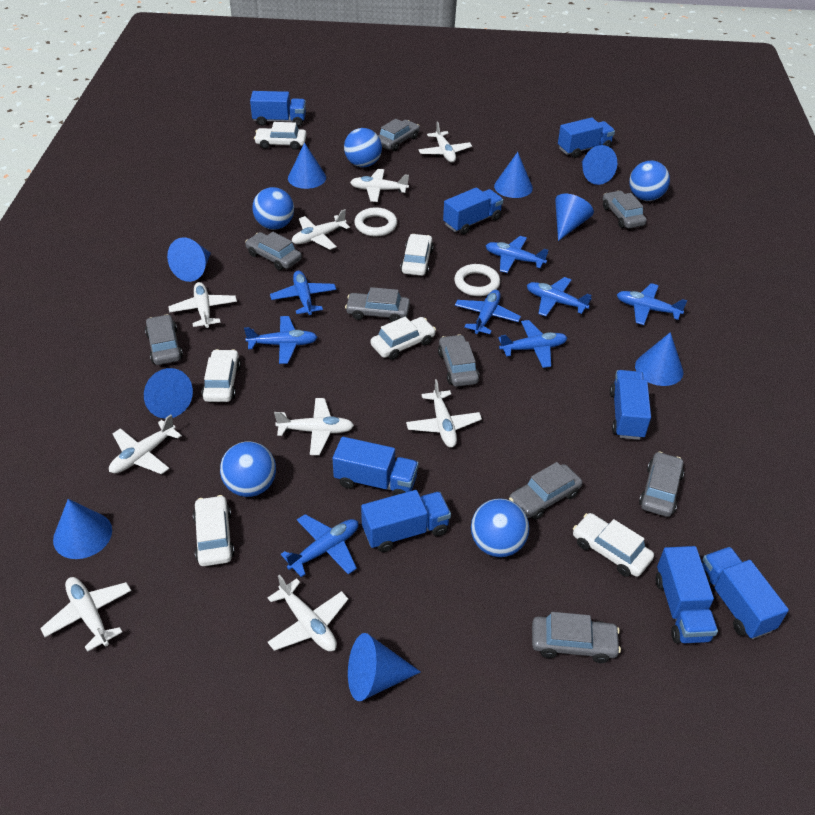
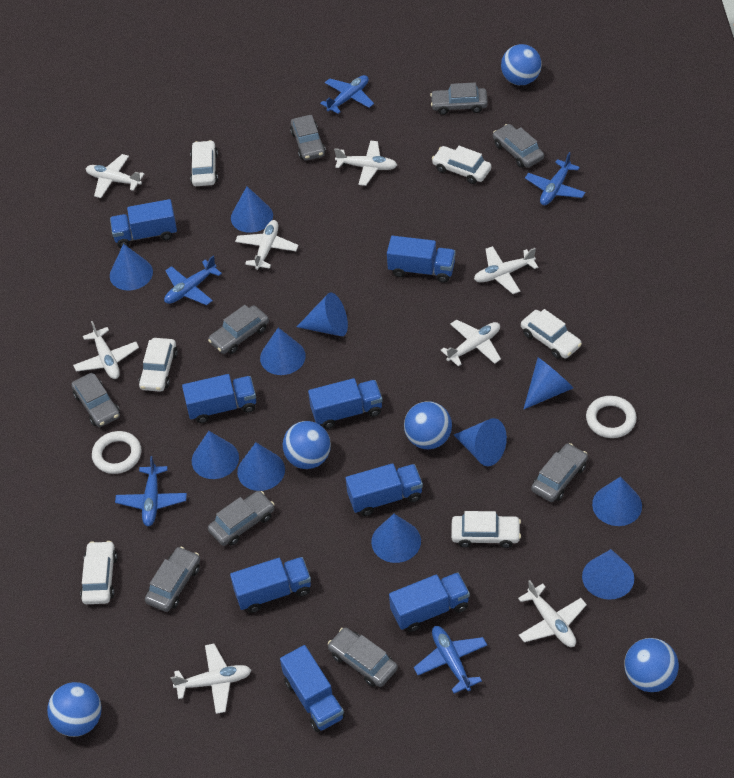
blue cone: 9 -> 11
blue plane: 8 -> 5
white plane: 9 -> 8

